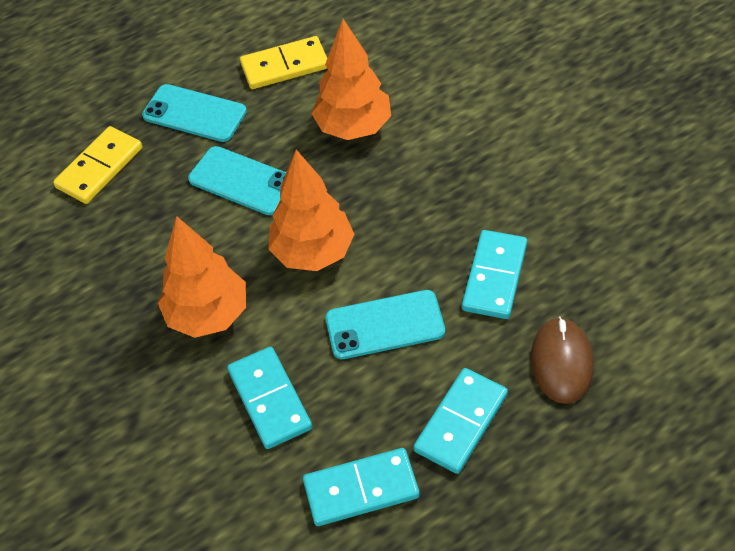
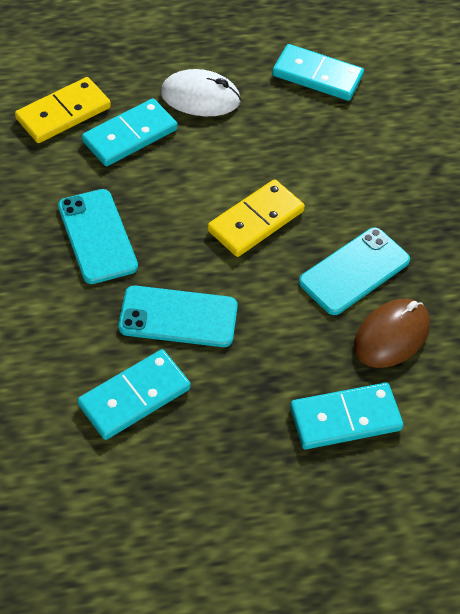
orange tree: 3 -> 0
white mouse: 0 -> 1

